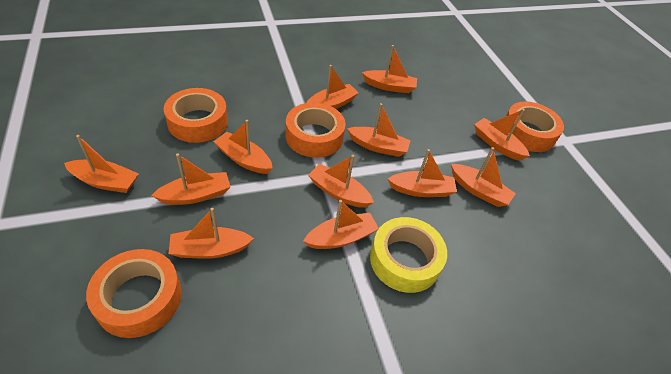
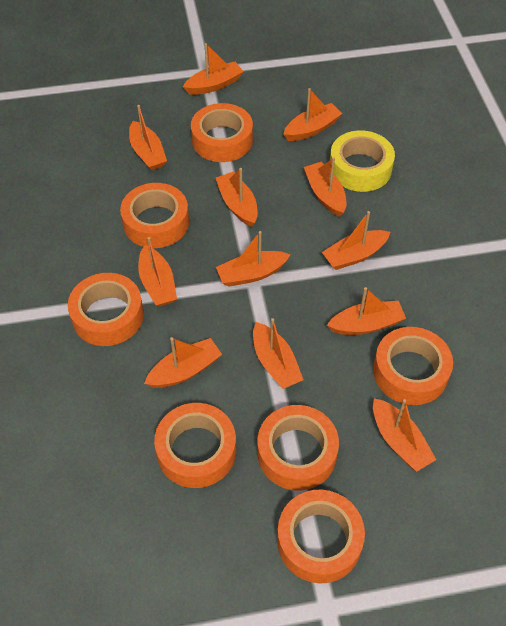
orange tape: 4 -> 7

